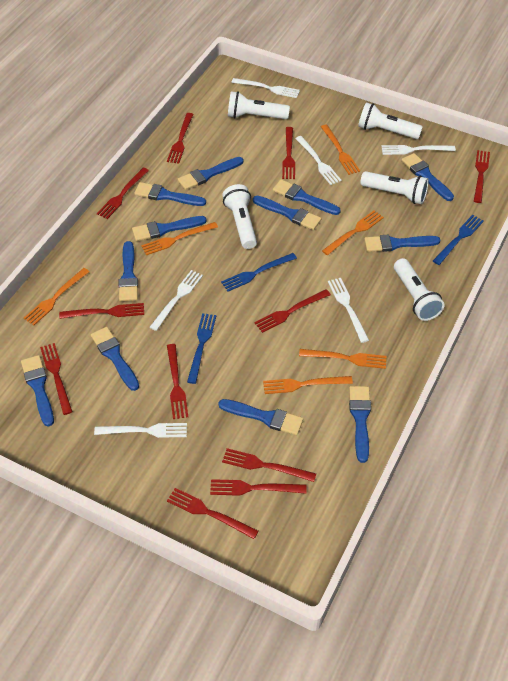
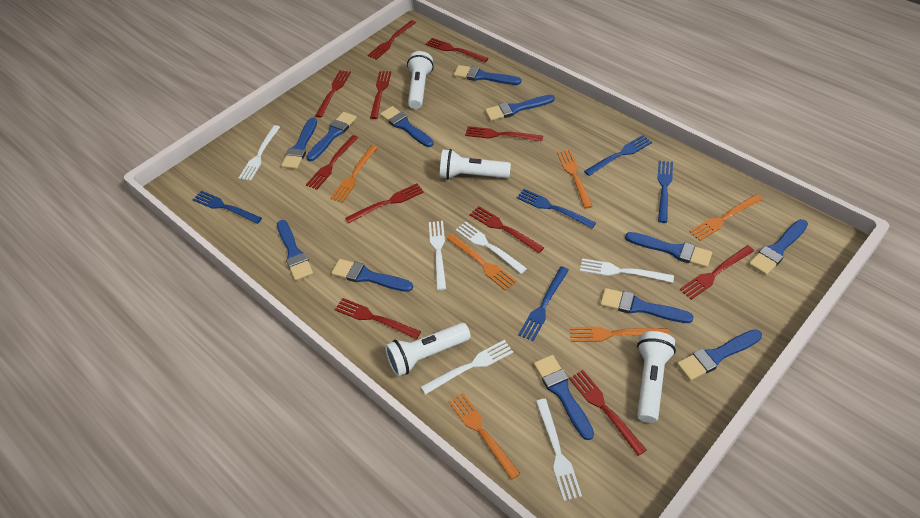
blue fork: 3 -> 5
white flashlight: 5 -> 4

